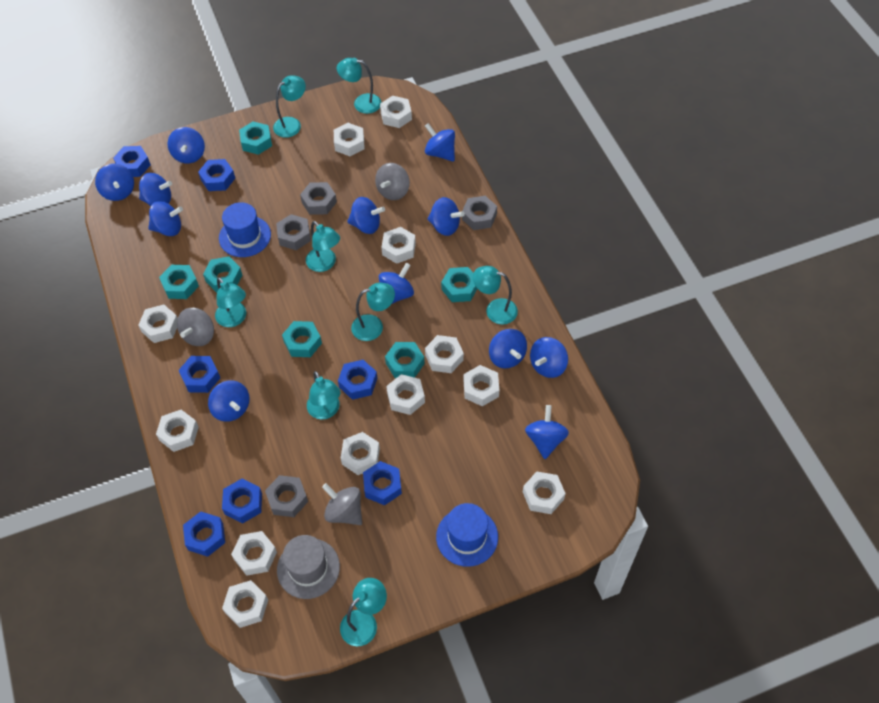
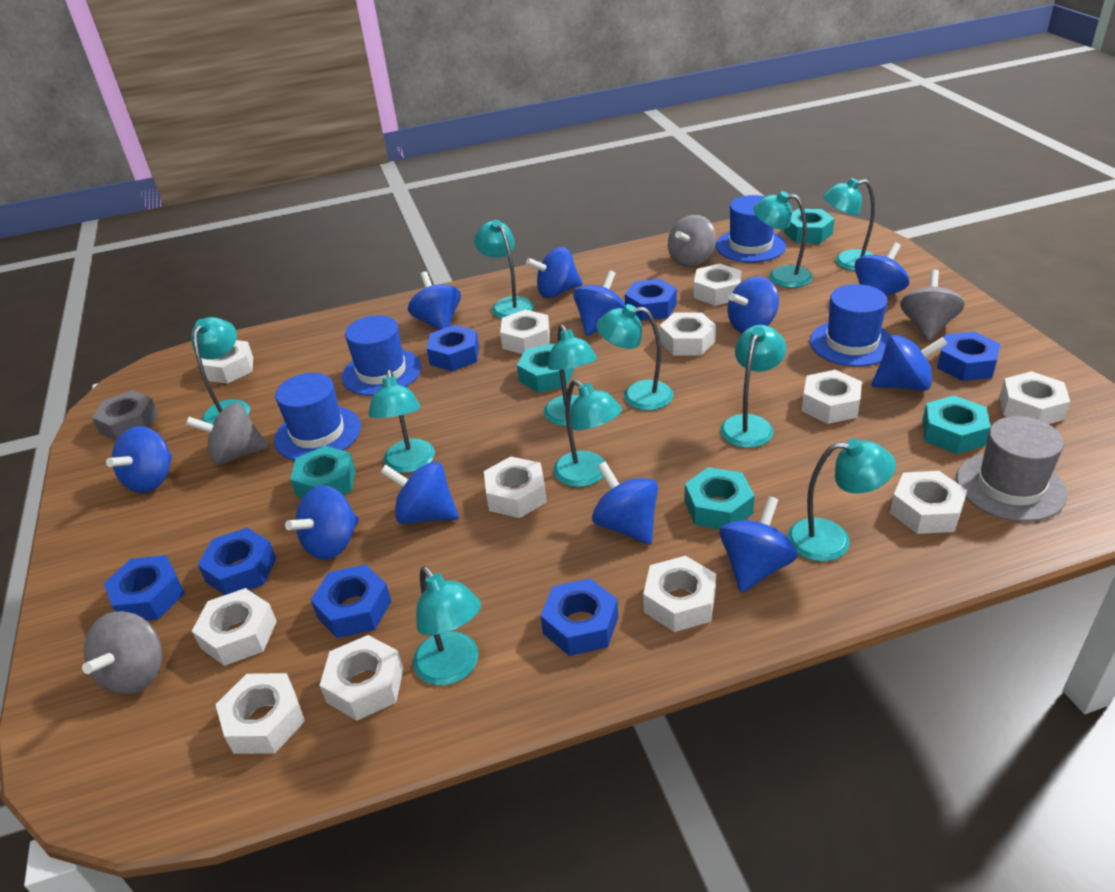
blue hat: 2 -> 4
blue spinning top: 12 -> 11
grey nut: 4 -> 1
grey spinning top: 3 -> 4
turquoise lamp: 8 -> 11
turquoise nut: 6 -> 5

